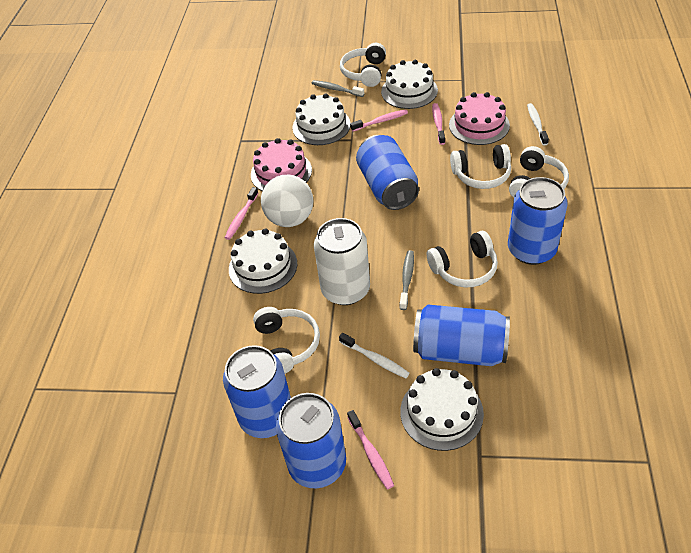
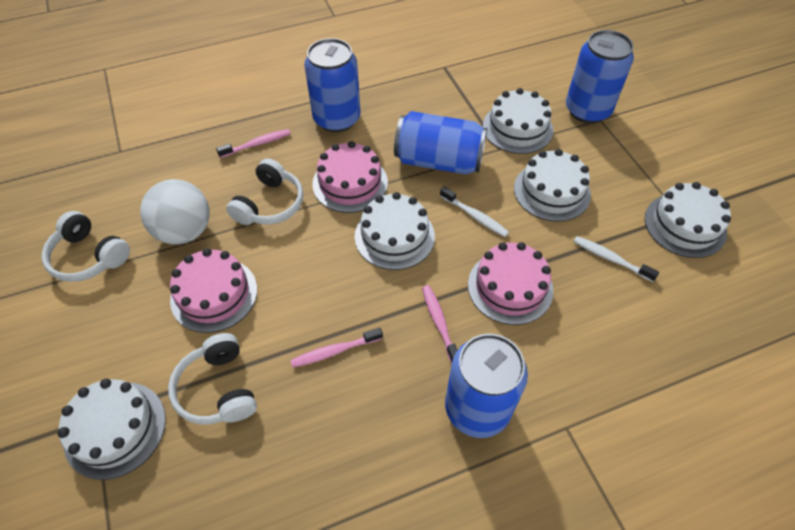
blue can: 5 -> 4
grey toothbrush: 2 -> 0
pink cake: 2 -> 3
pink toothbrush: 4 -> 3
white cake: 4 -> 5
white can: 1 -> 0
white headphones: 5 -> 3

